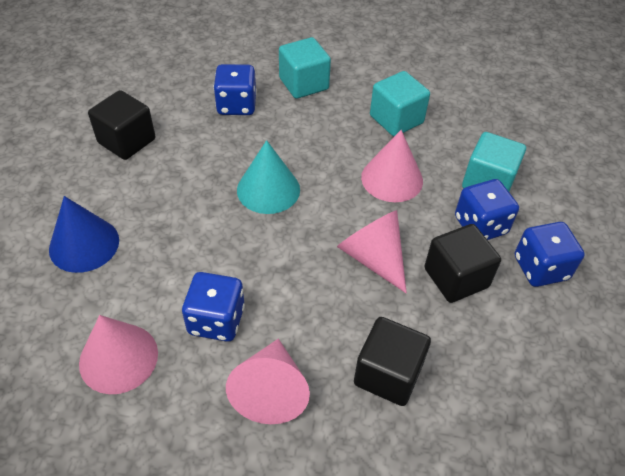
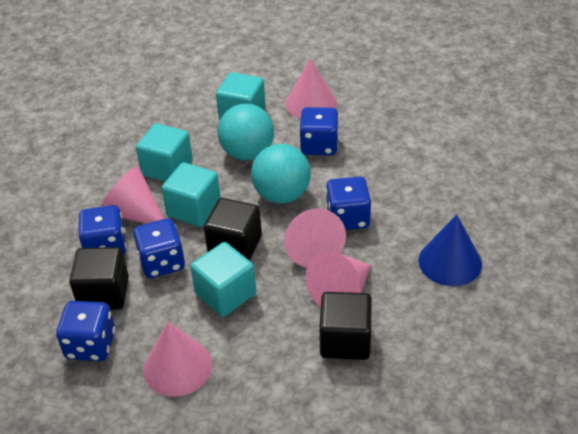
blue dice: 4 -> 5
pink cone: 4 -> 5
turquoise ball: 0 -> 2
turquoise cone: 1 -> 0
turquoise cube: 3 -> 4

